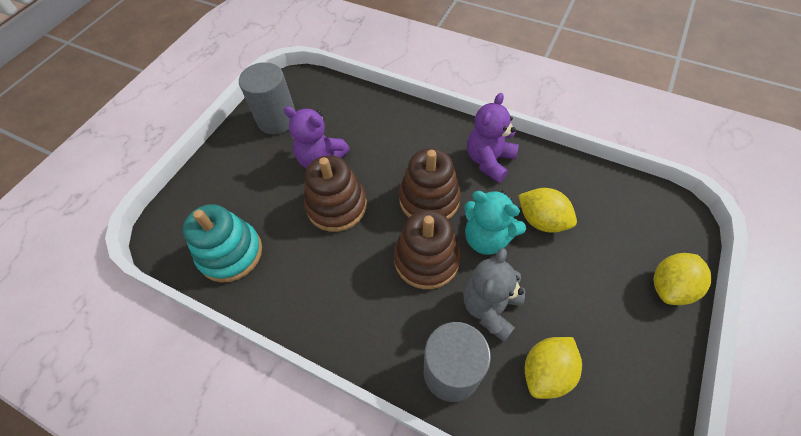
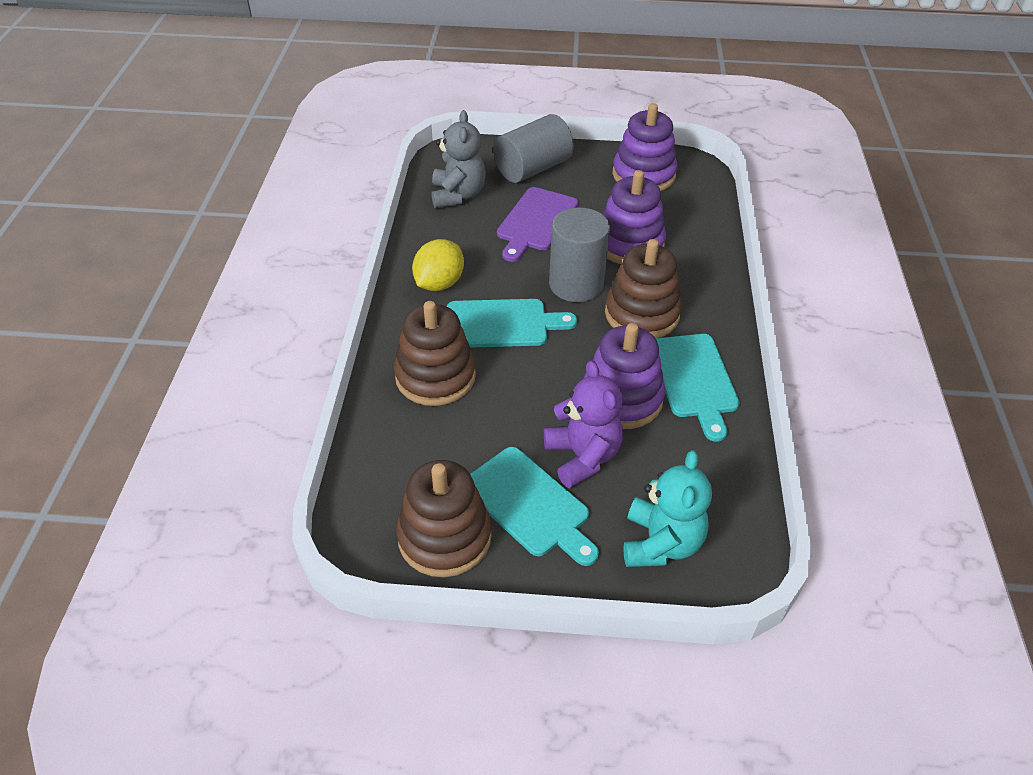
purple cutting board: 0 -> 1
purple stacking toy: 0 -> 3
purple teddy bear: 2 -> 1
turquoise cutting board: 0 -> 3
turquoise stacking toy: 1 -> 0
yellow lemon: 3 -> 1

